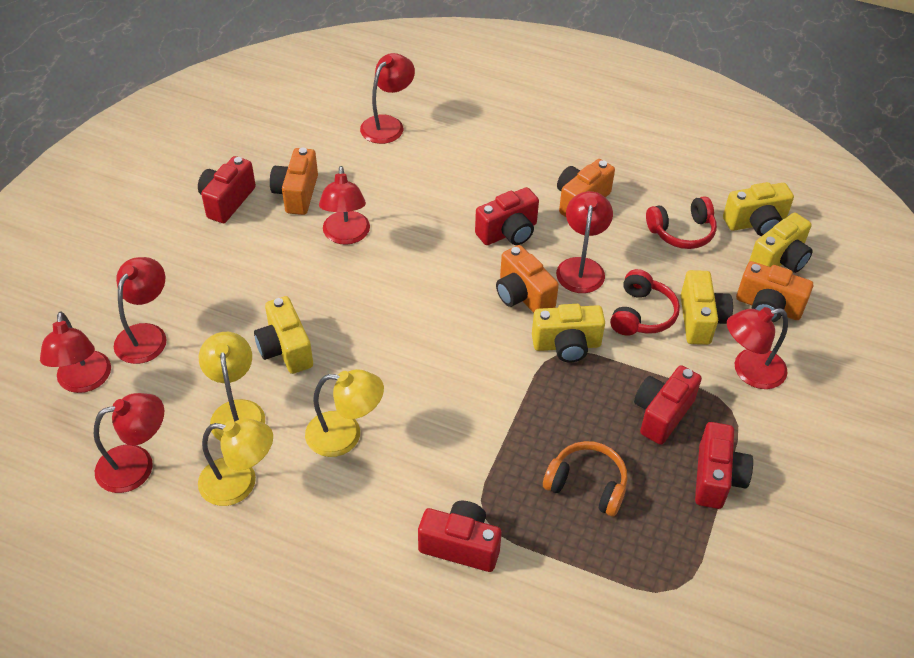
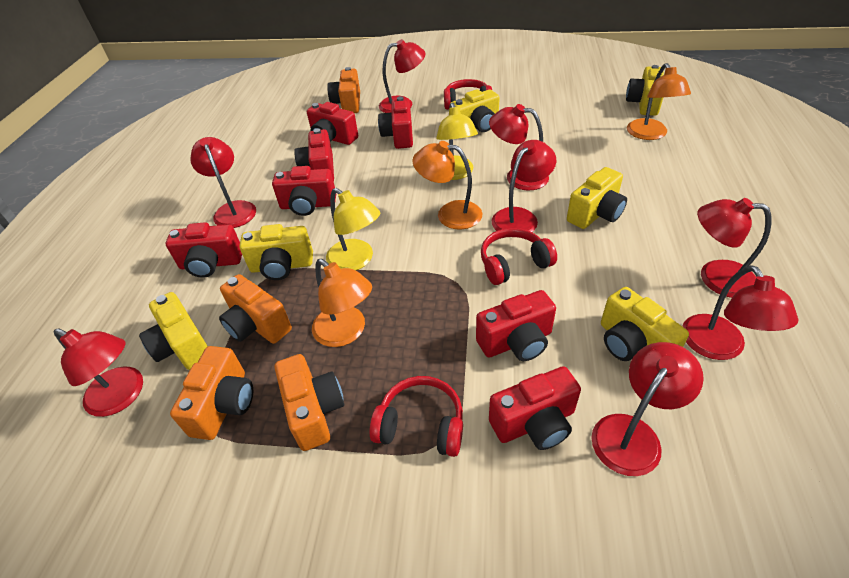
orange headphones: 1 -> 0
orange lamp: 0 -> 3
red camera: 5 -> 7
red headphones: 2 -> 3
red lamp: 7 -> 8
yellow camera: 5 -> 6
yellow lamp: 3 -> 2

